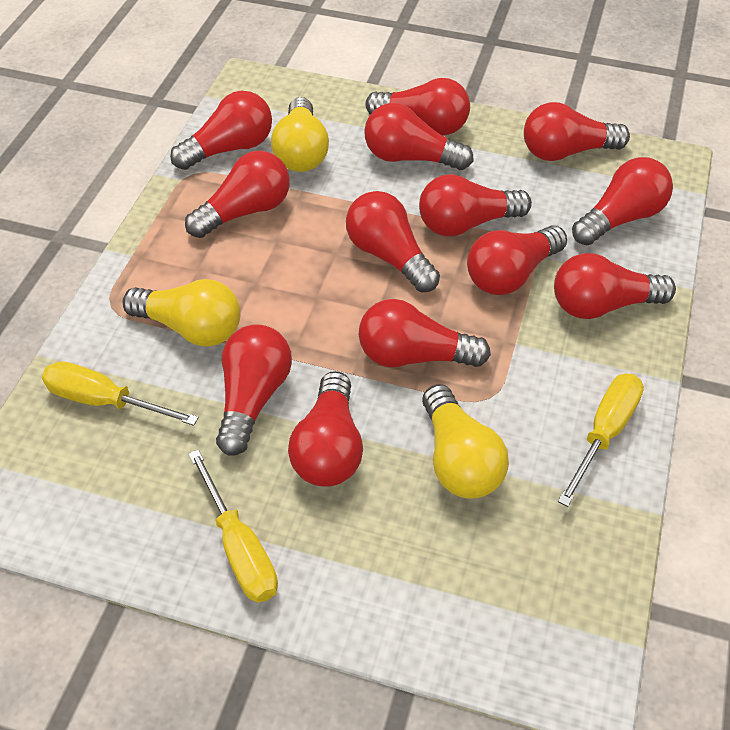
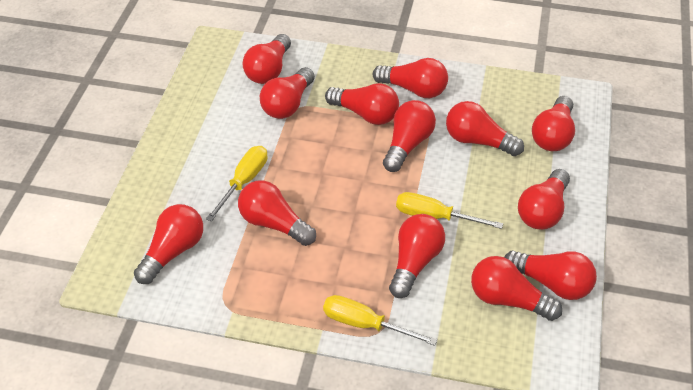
yellow light bulb: 3 -> 0

